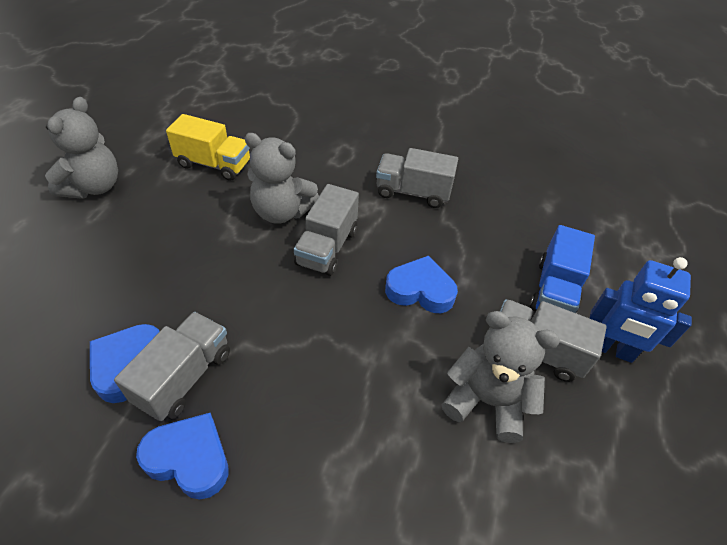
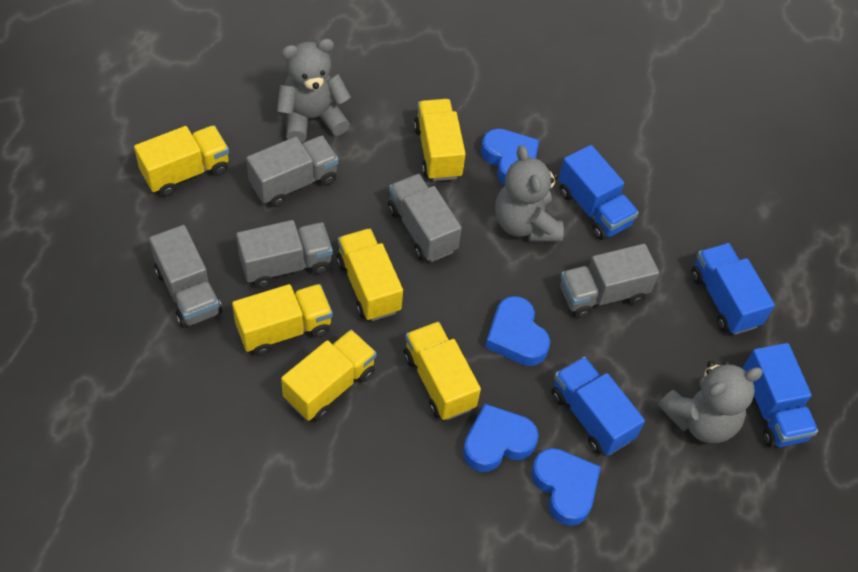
blue heart: 3 -> 4
blue robot: 1 -> 0
blue truck: 1 -> 4
grey truck: 4 -> 5
yellow truck: 1 -> 6

